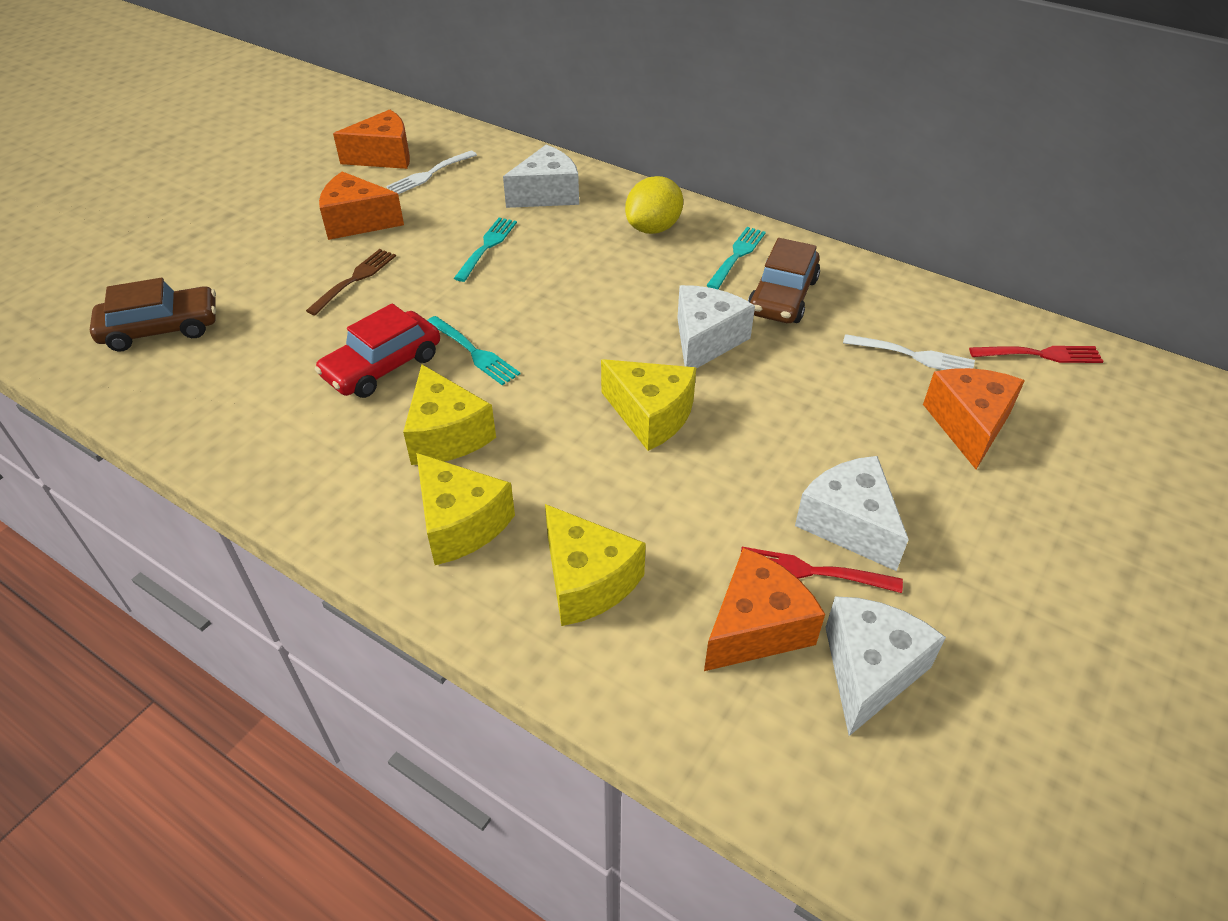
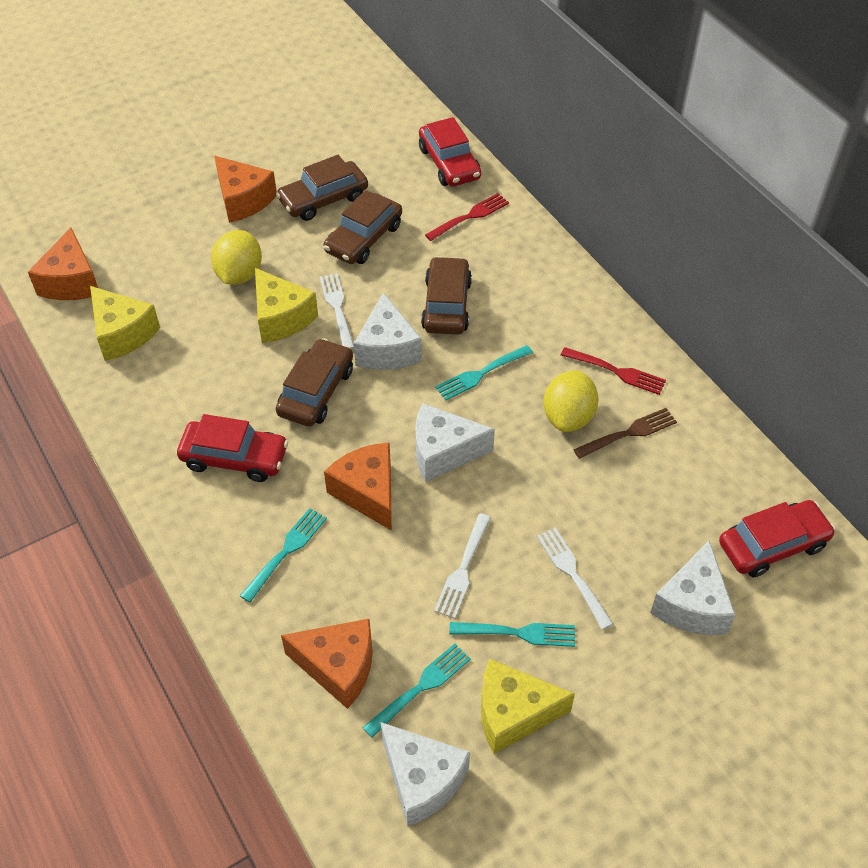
brown car: 2 -> 4
red car: 1 -> 3
turquoise fork: 3 -> 4
white fork: 2 -> 3
yellow cheese: 4 -> 3
yellow lemon: 1 -> 2

